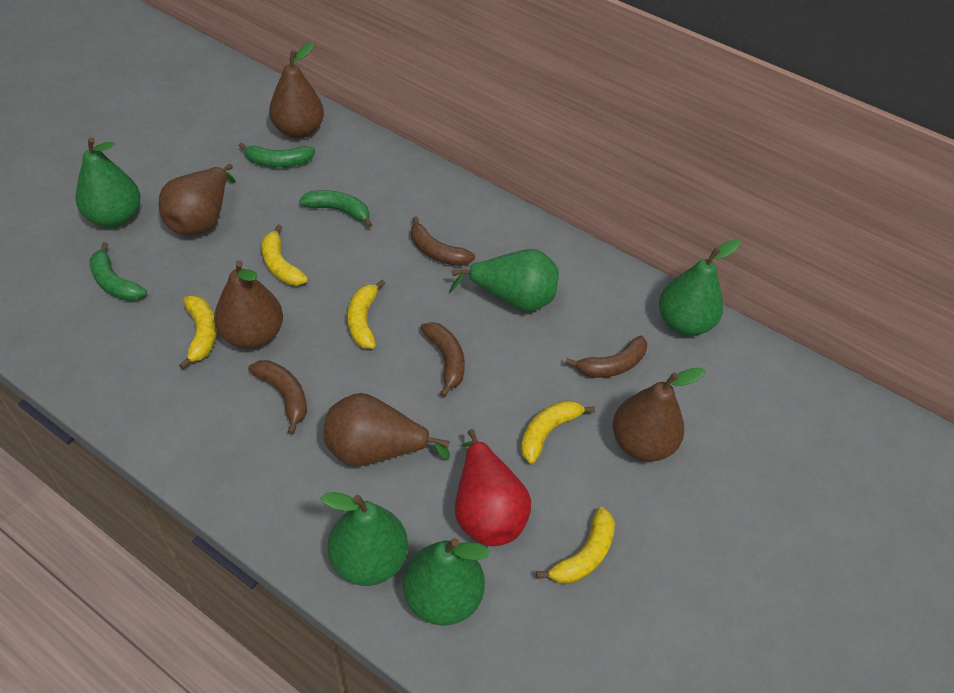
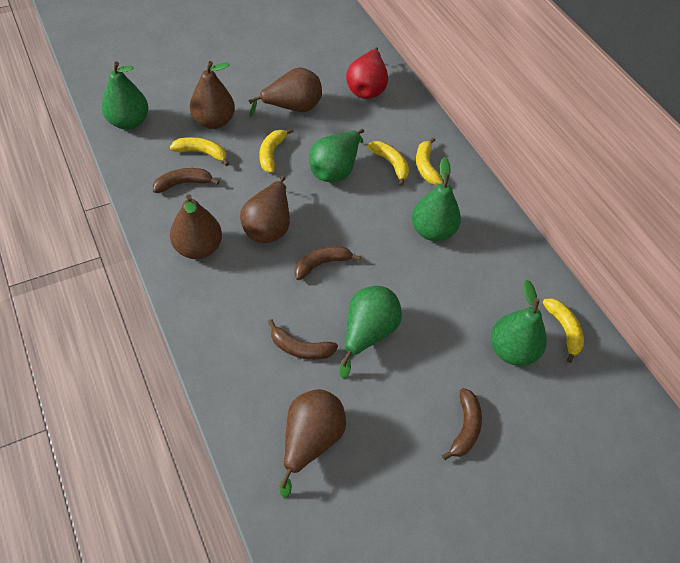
green banana: 3 -> 0

